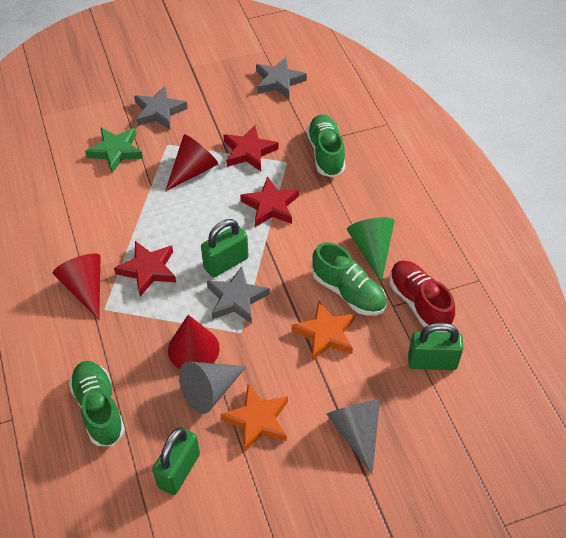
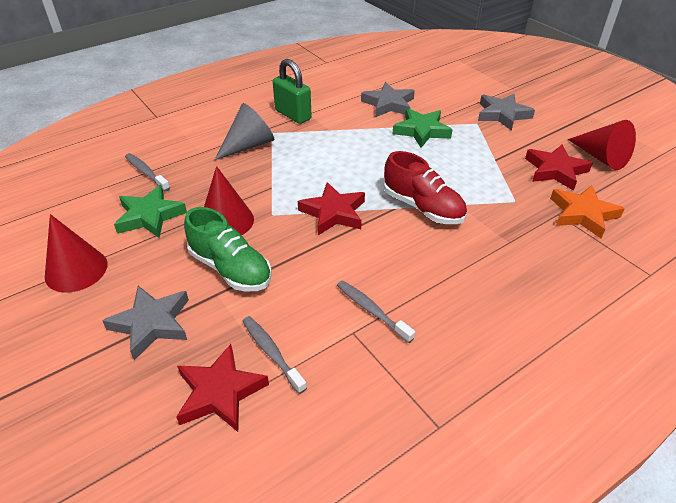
green cone: 1 -> 0
green padlock: 3 -> 1
green shoe: 3 -> 1
green star: 1 -> 2
grey cone: 2 -> 1
grey toothbrush: 0 -> 3
orange star: 2 -> 1

